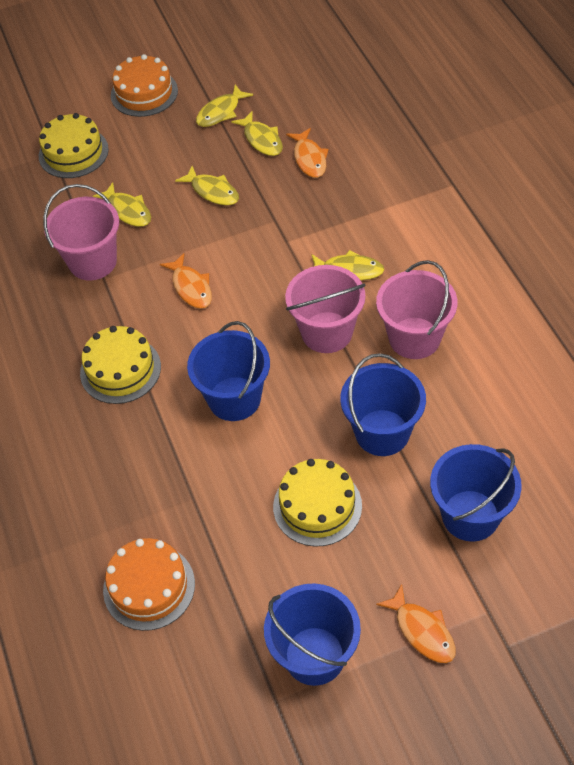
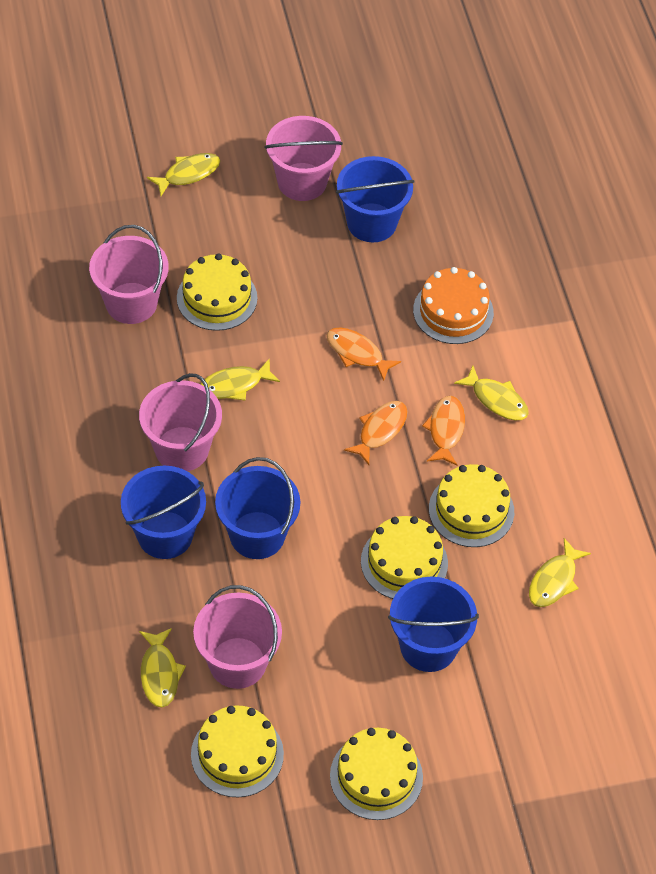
orange cake: 2 -> 1
pink bucket: 3 -> 4
yellow cake: 3 -> 5

